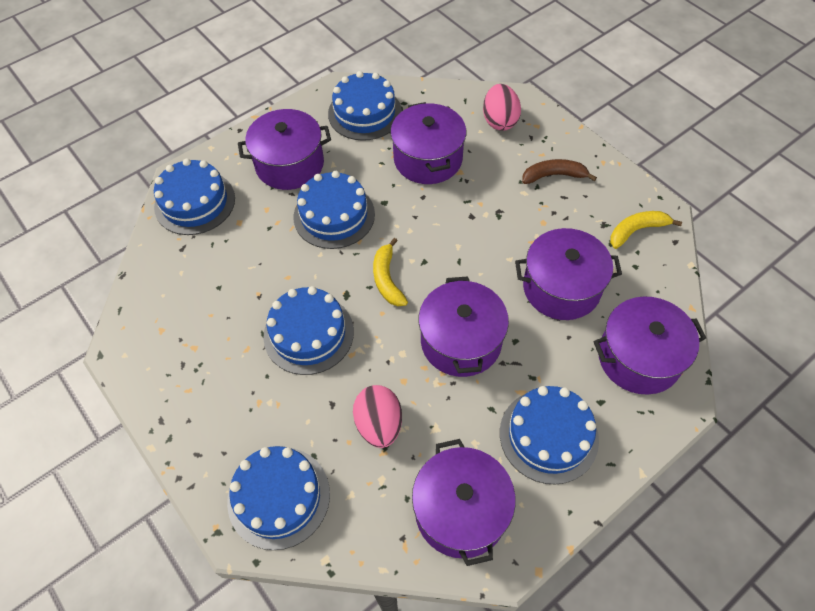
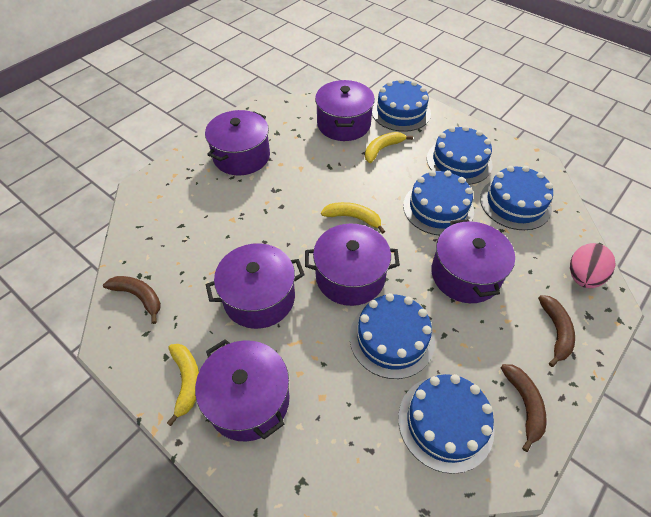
brown banana: 1 -> 3
pink egg: 2 -> 1
yellow banana: 2 -> 3

